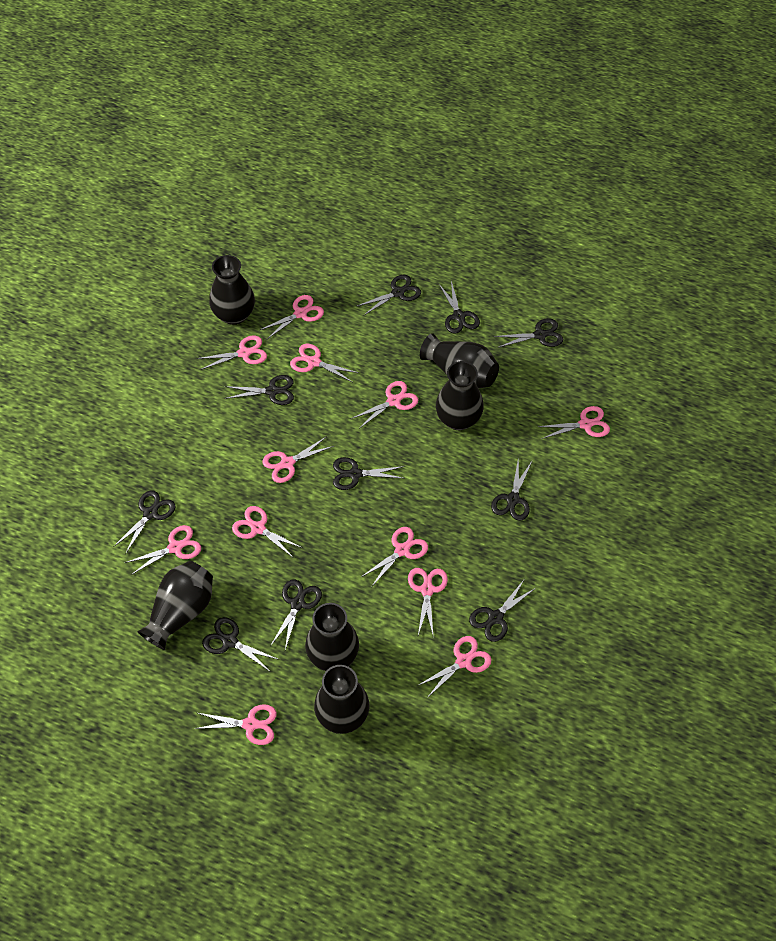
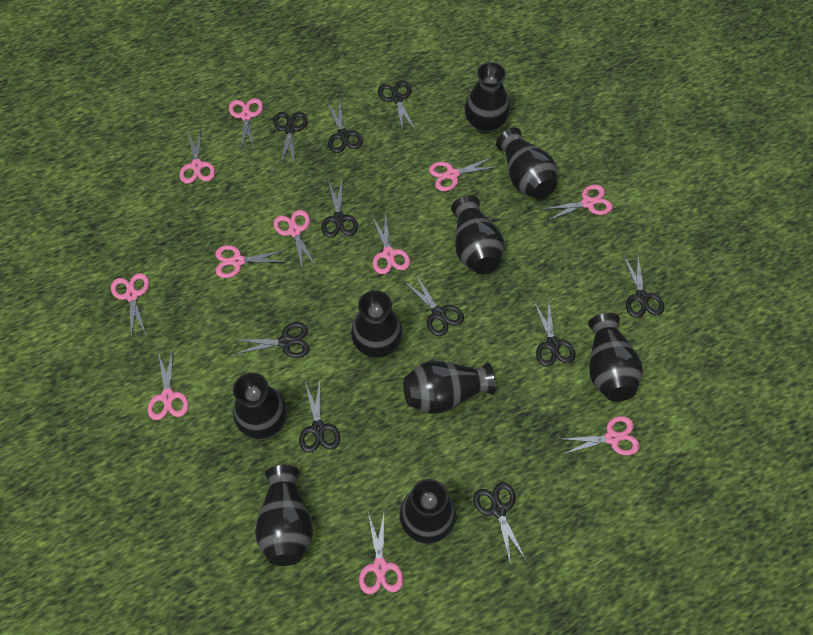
black vase: 6 -> 9
pink scissors: 12 -> 11

